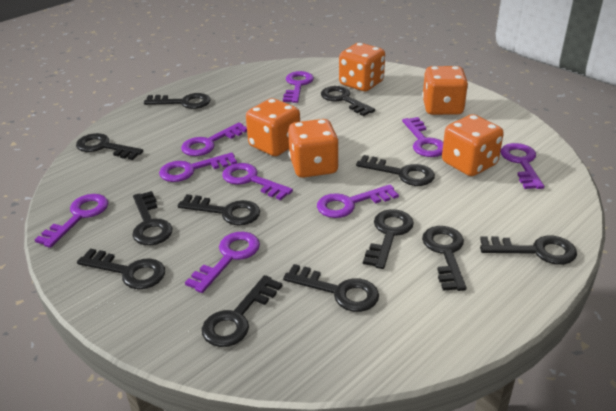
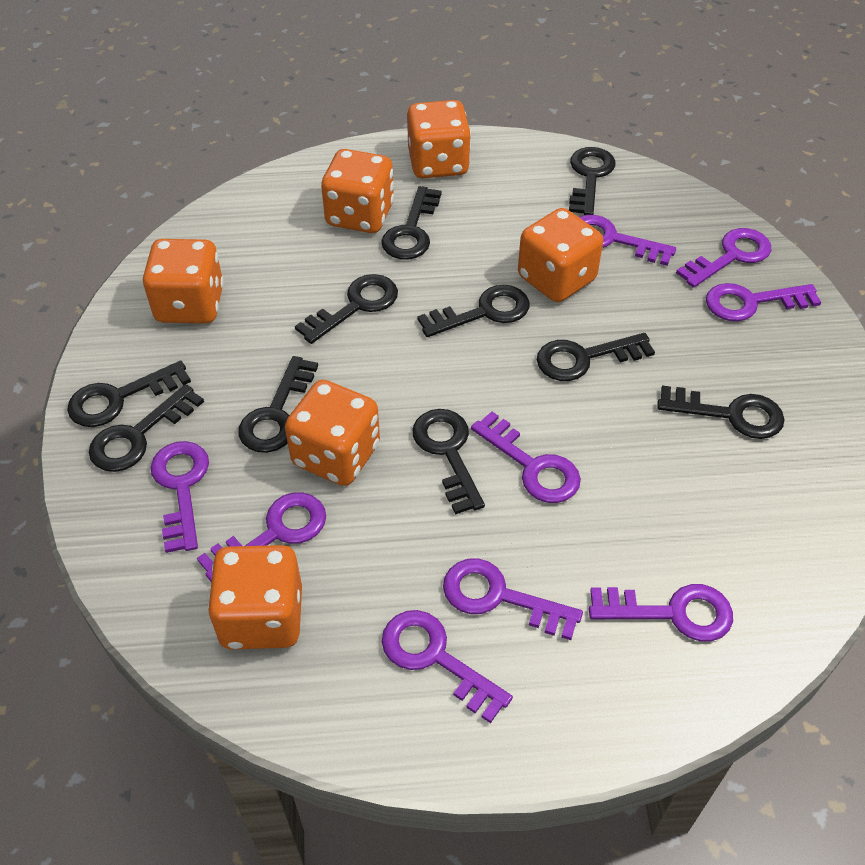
black key: 12 -> 10
orange dice: 5 -> 6

